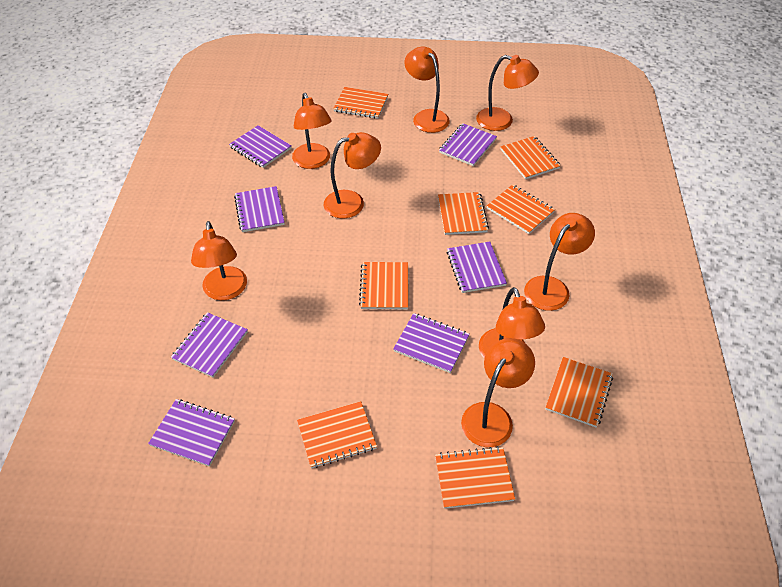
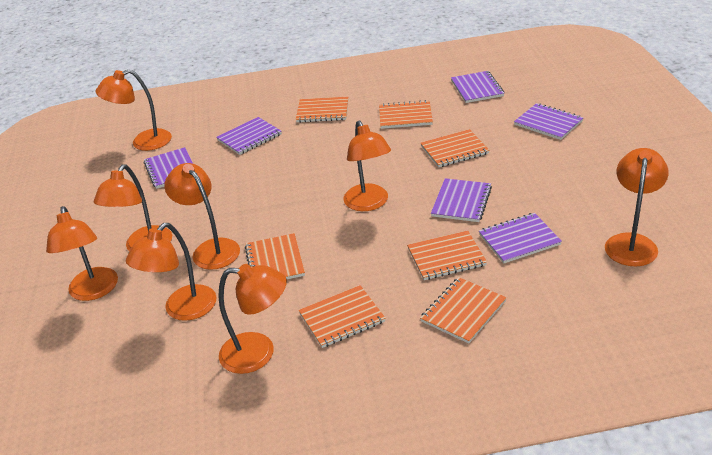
orange notebook: 8 -> 7
purple notebook: 7 -> 6

